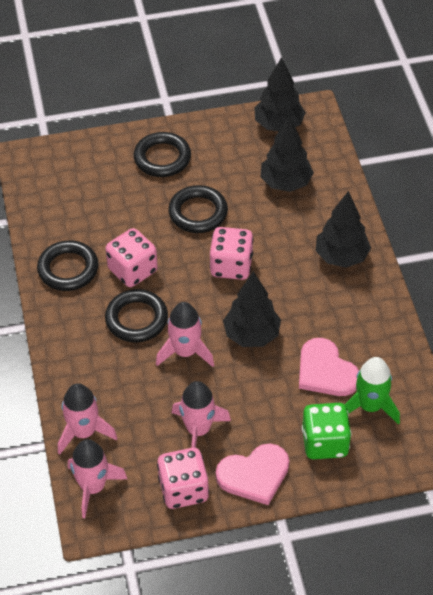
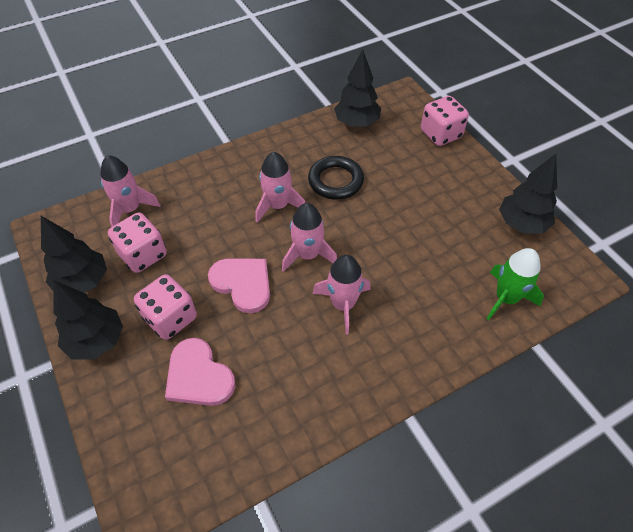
black ring: 4 -> 1
green dice: 1 -> 0

